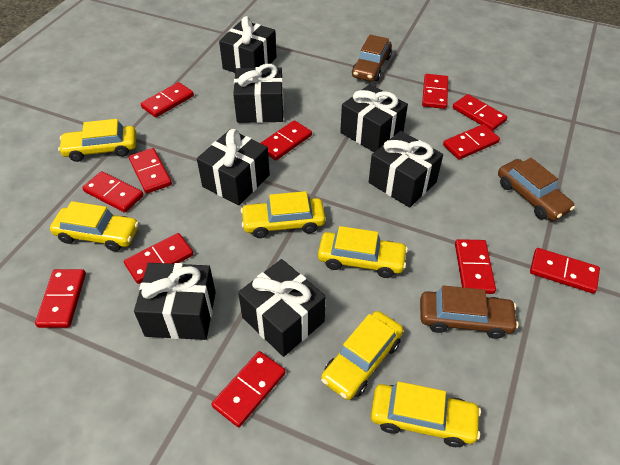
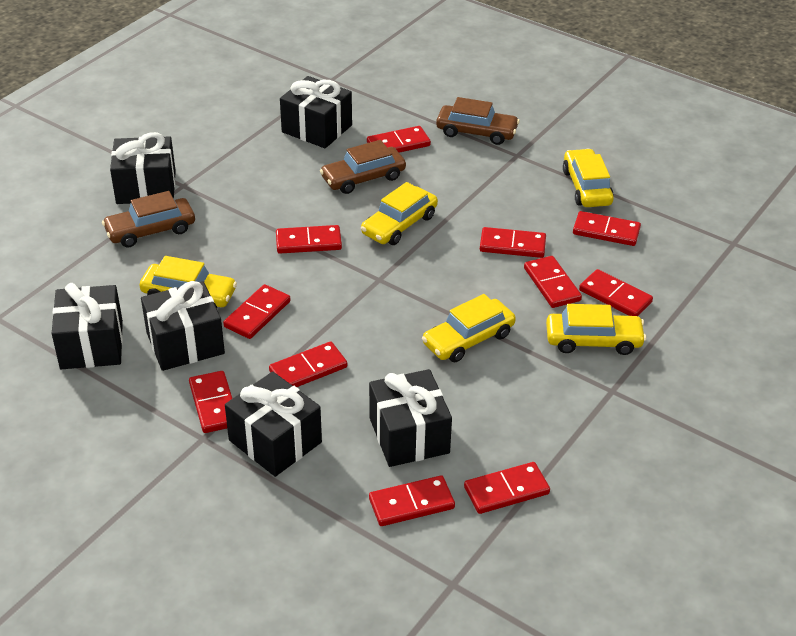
black gift: 7 -> 6
red domino: 12 -> 11
yellow car: 6 -> 5

